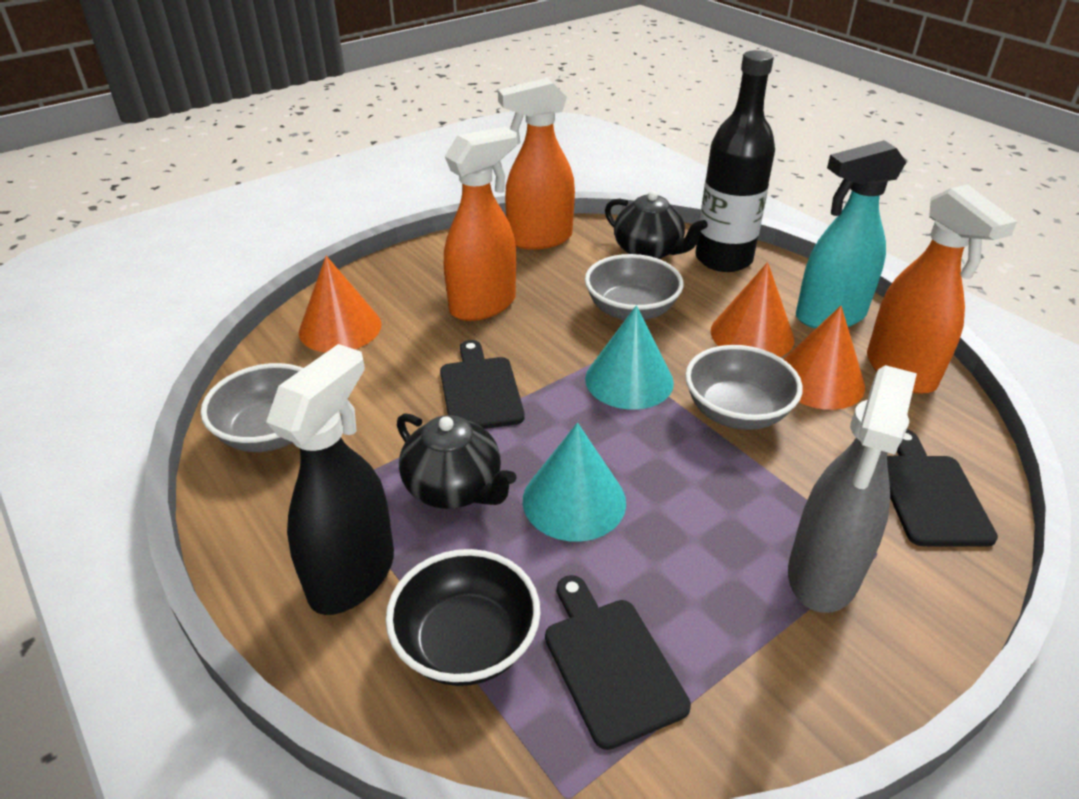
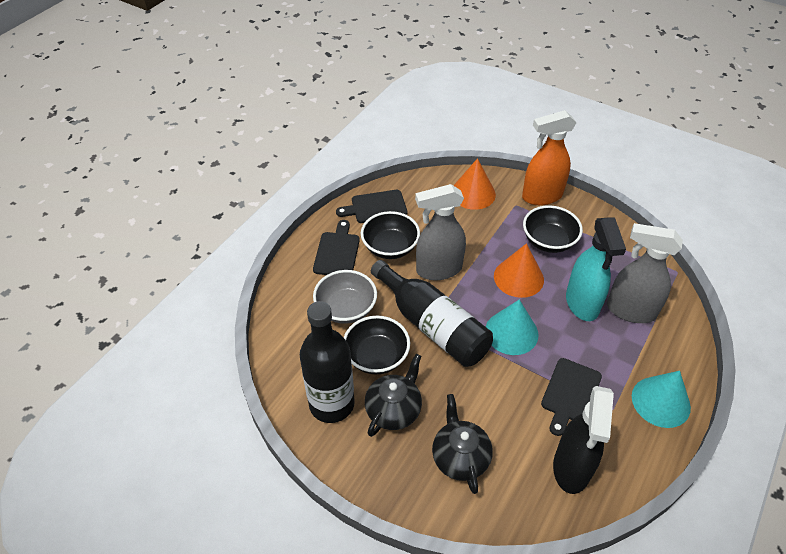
black bottle: 1 -> 2
black bowl: 1 -> 3
grey bowl: 3 -> 1
grey spray bottle: 1 -> 2
orange cone: 3 -> 2
orange spray bottle: 3 -> 1

